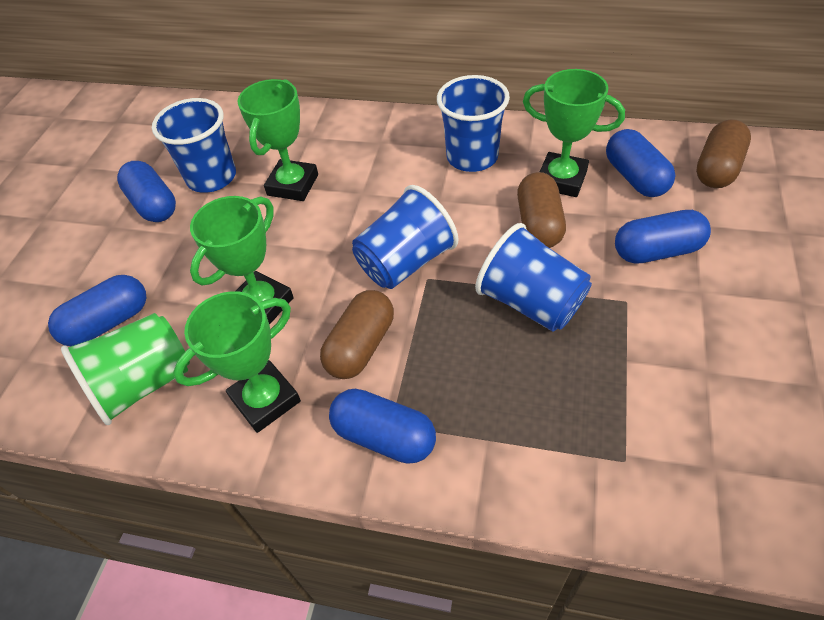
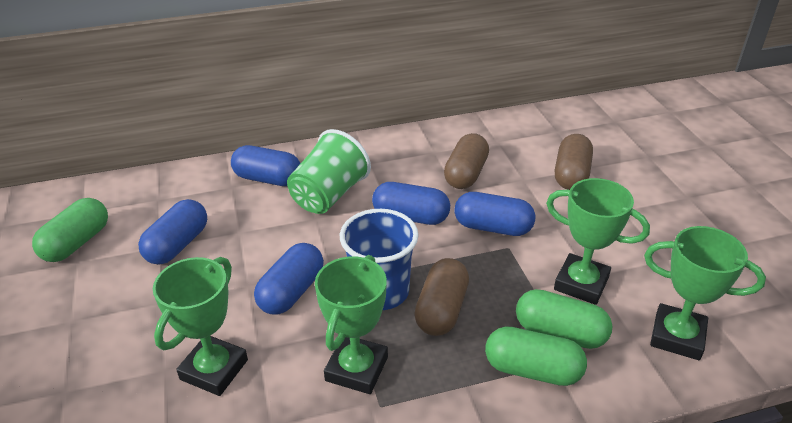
blue cup: 4 -> 1
green capsule: 0 -> 3

